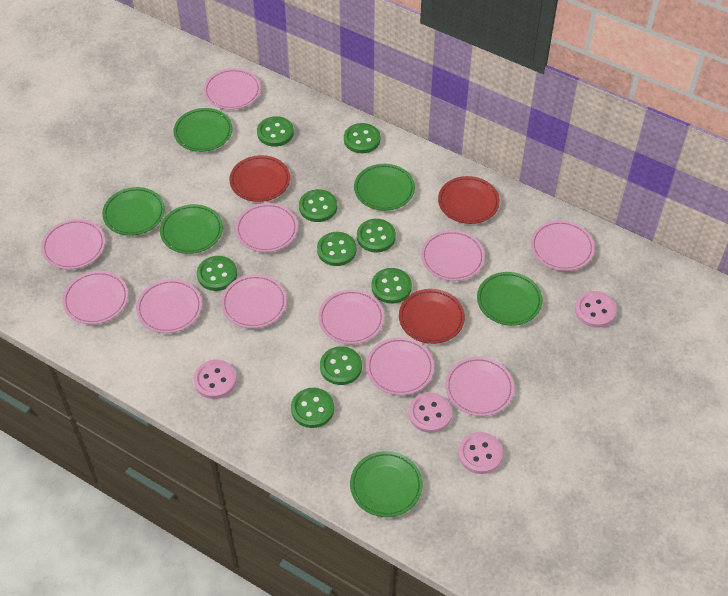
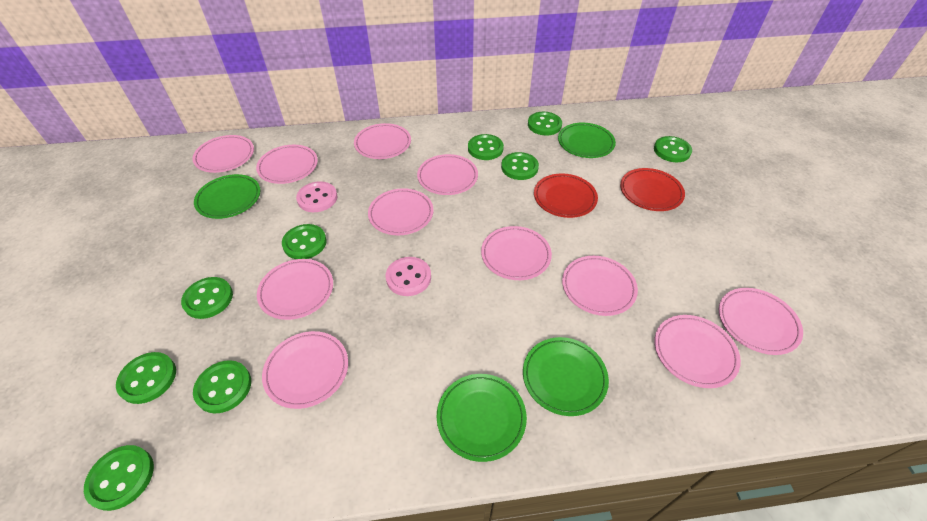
green plate: 6 -> 4
pink button: 4 -> 2
red plate: 3 -> 2

